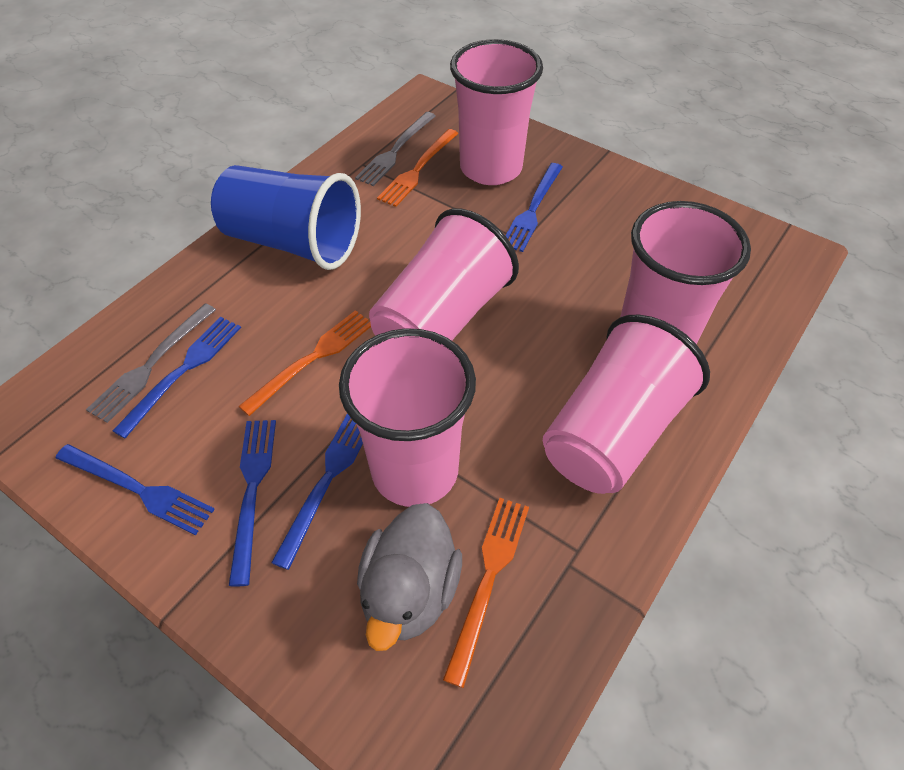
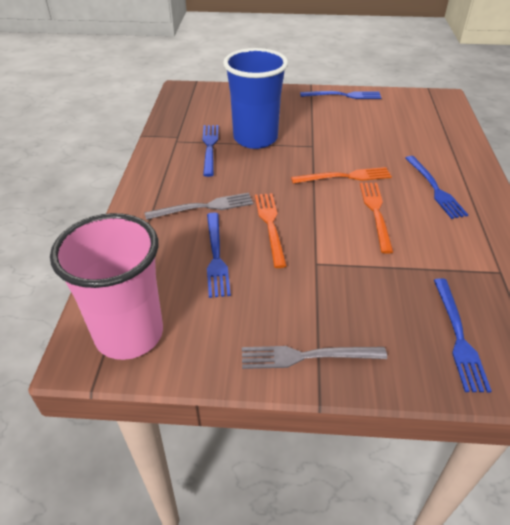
grey duck: 1 -> 0
pink cup: 5 -> 1

